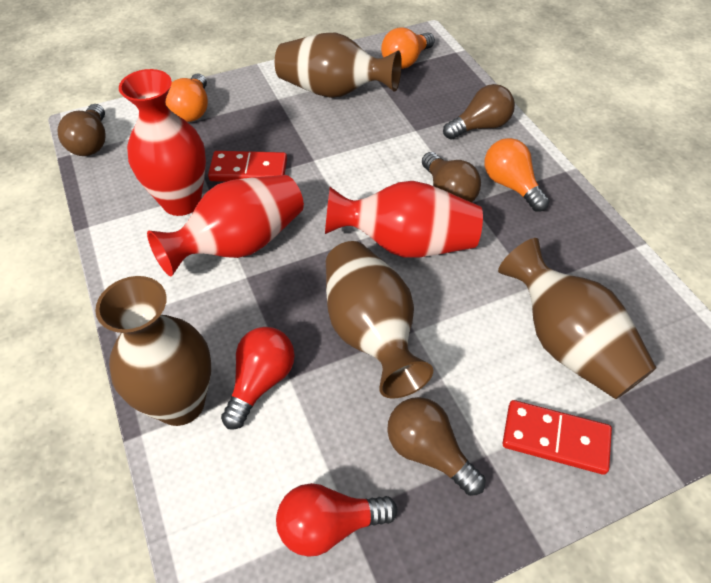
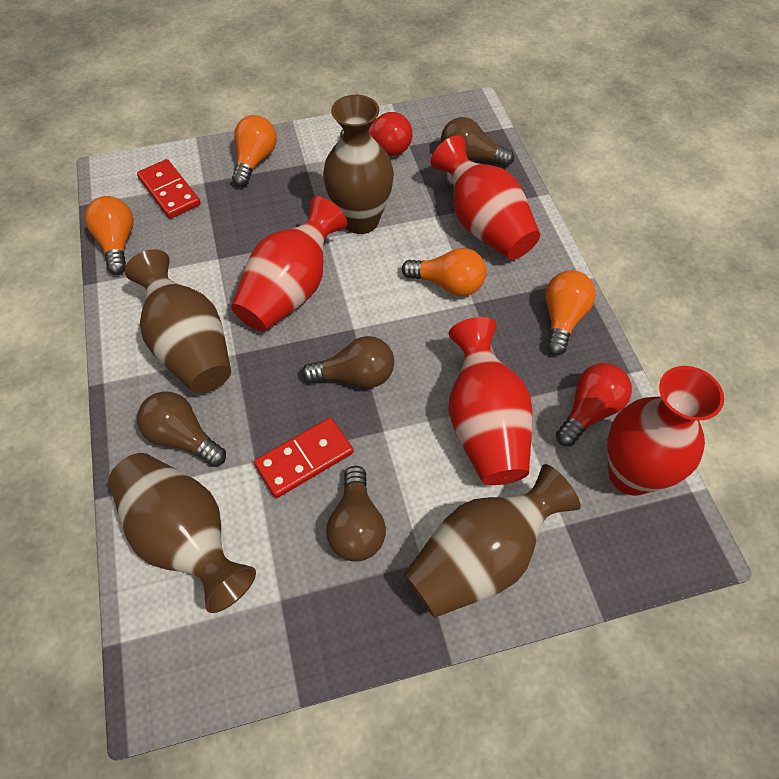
orange light bulb: 3 -> 4
red vase: 3 -> 4

